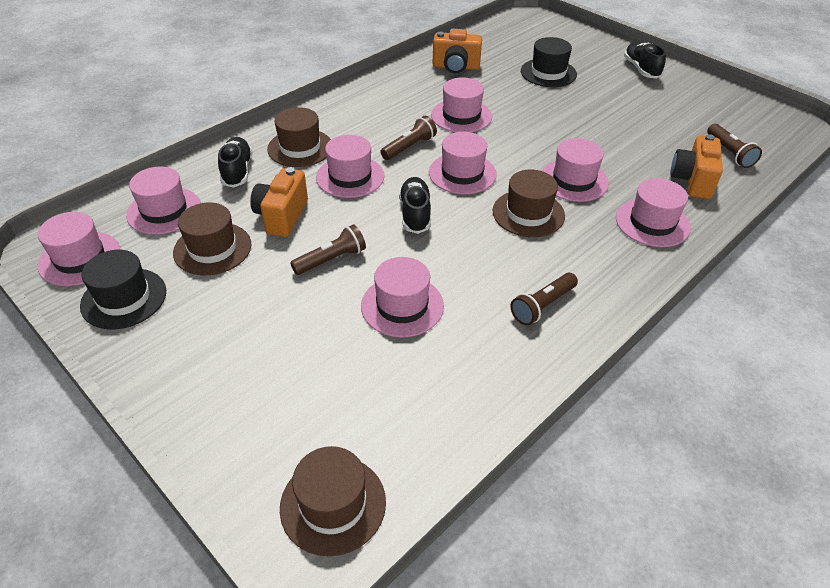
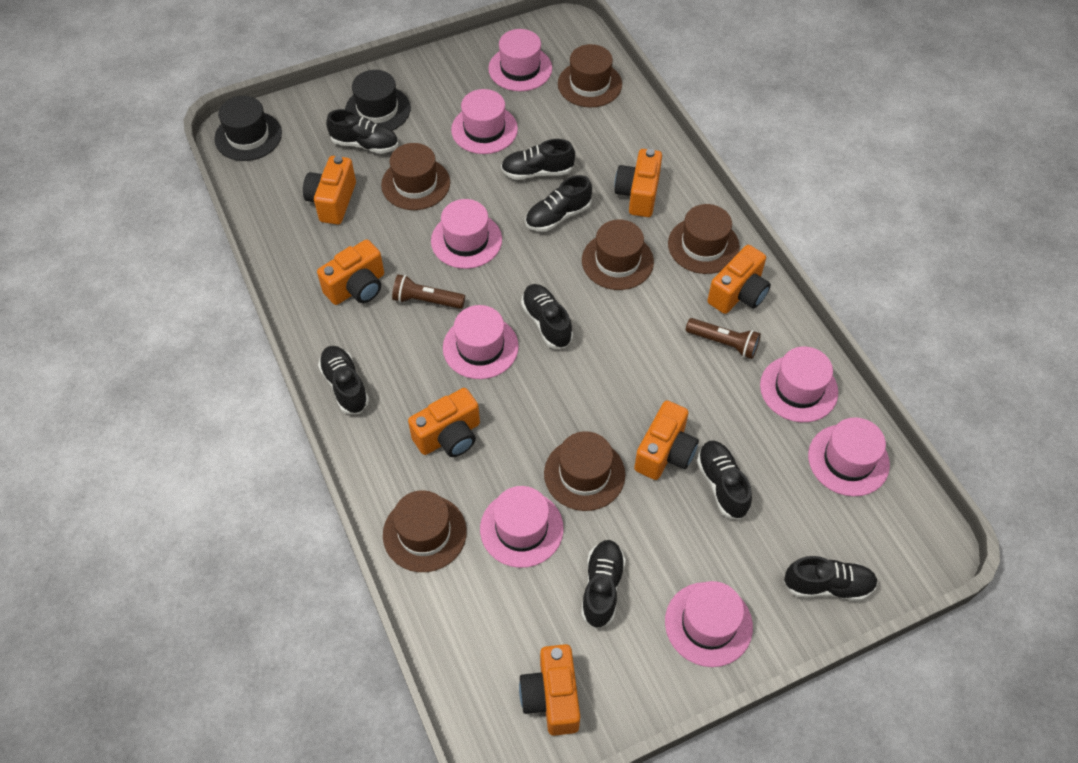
black shoe: 3 -> 8
brown flashlight: 4 -> 2
brown hat: 4 -> 6
orange camera: 3 -> 7

